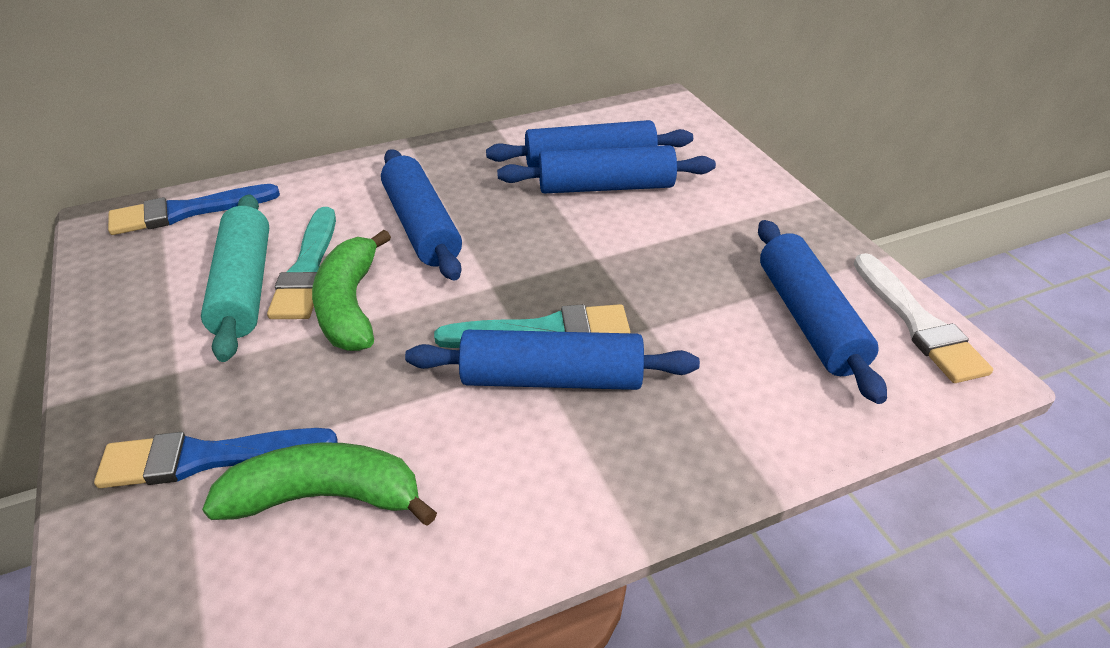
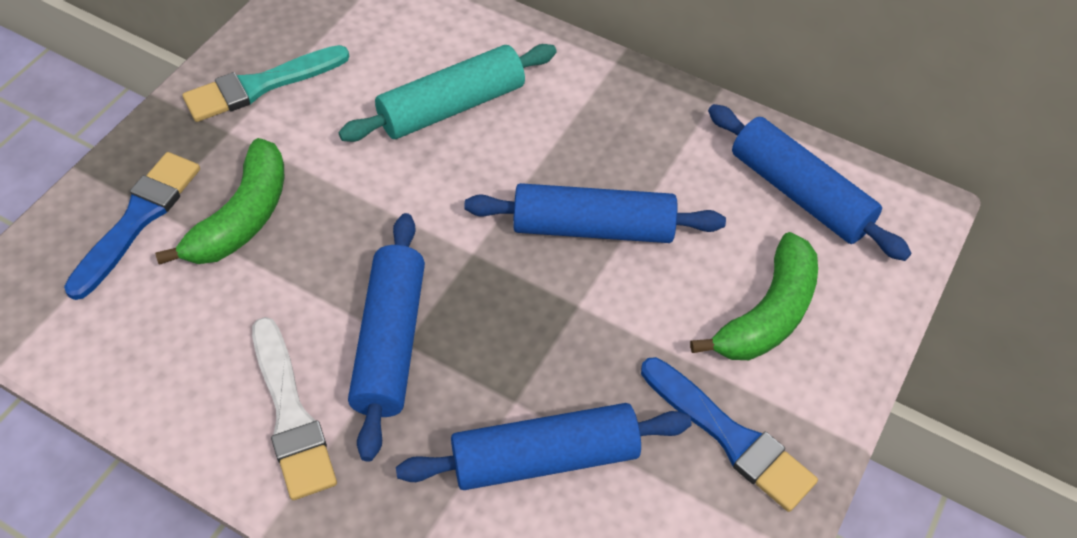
blue rolling pin: 5 -> 4
turquoise brush: 2 -> 1

